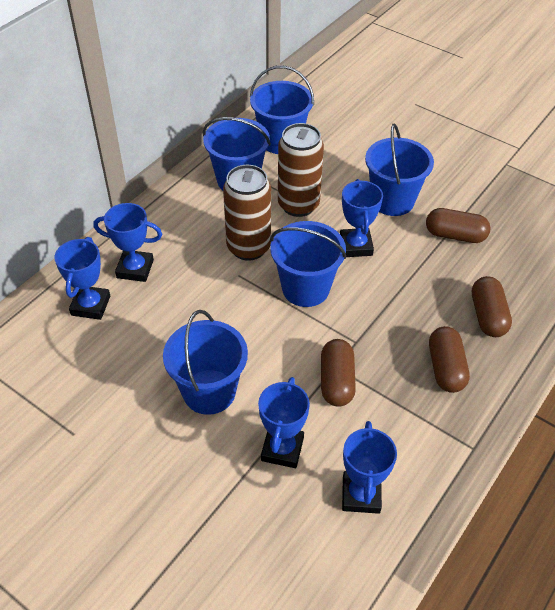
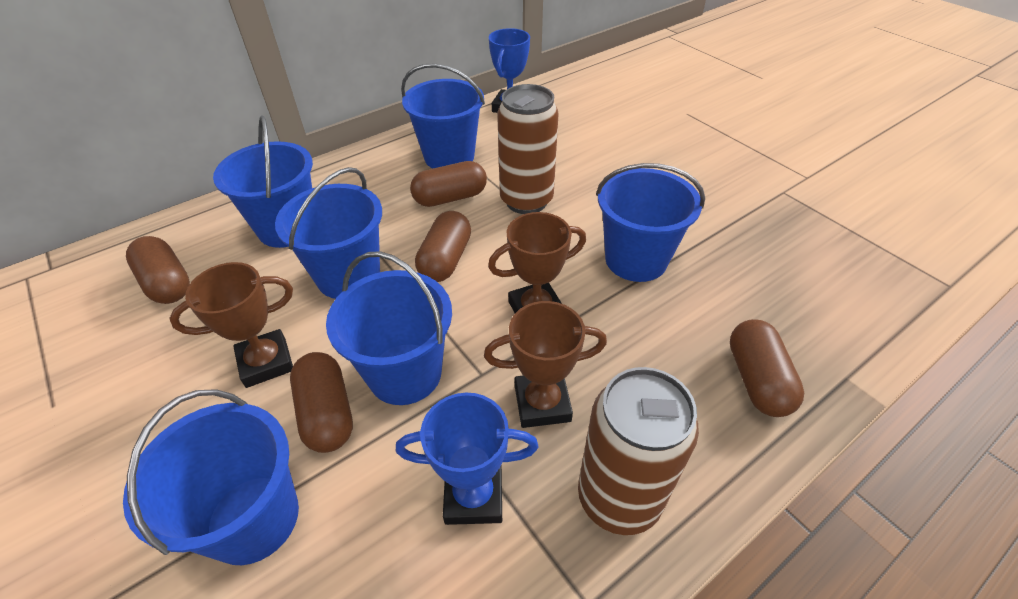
blue bucket: 5 -> 6
blue trophy: 5 -> 2
brown capsule: 4 -> 5
brown trophy: 0 -> 3

